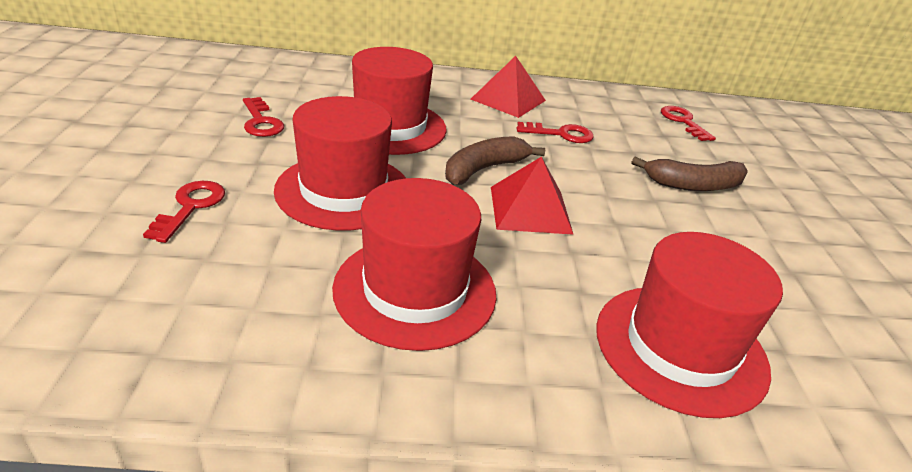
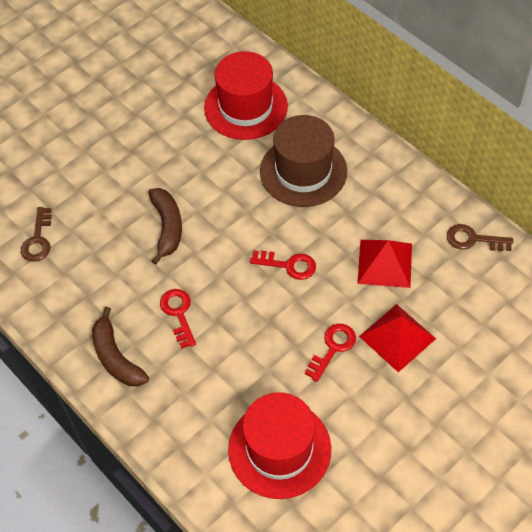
brown hat: 0 -> 1
brown key: 0 -> 2
red hat: 4 -> 2
red key: 4 -> 3

